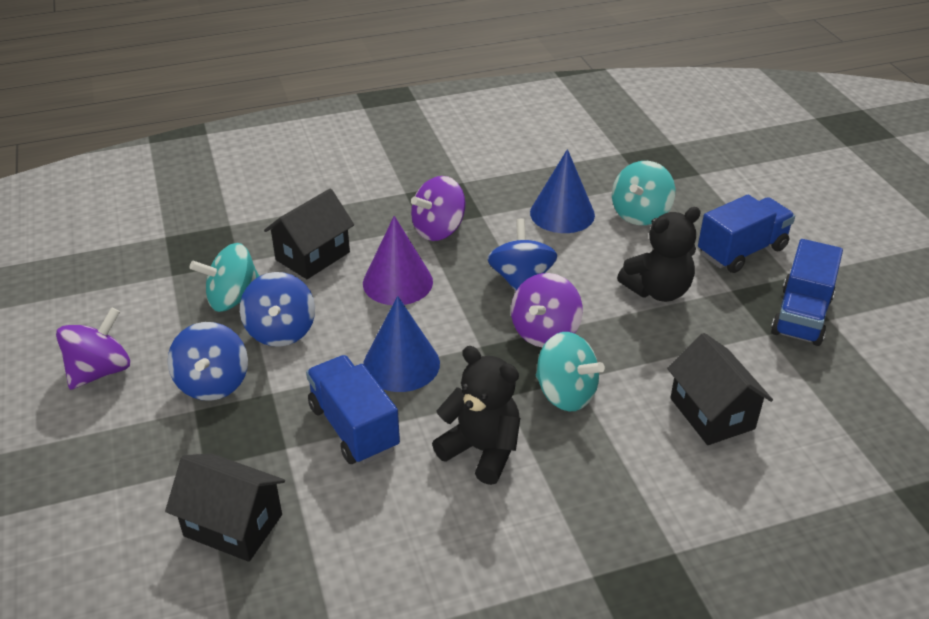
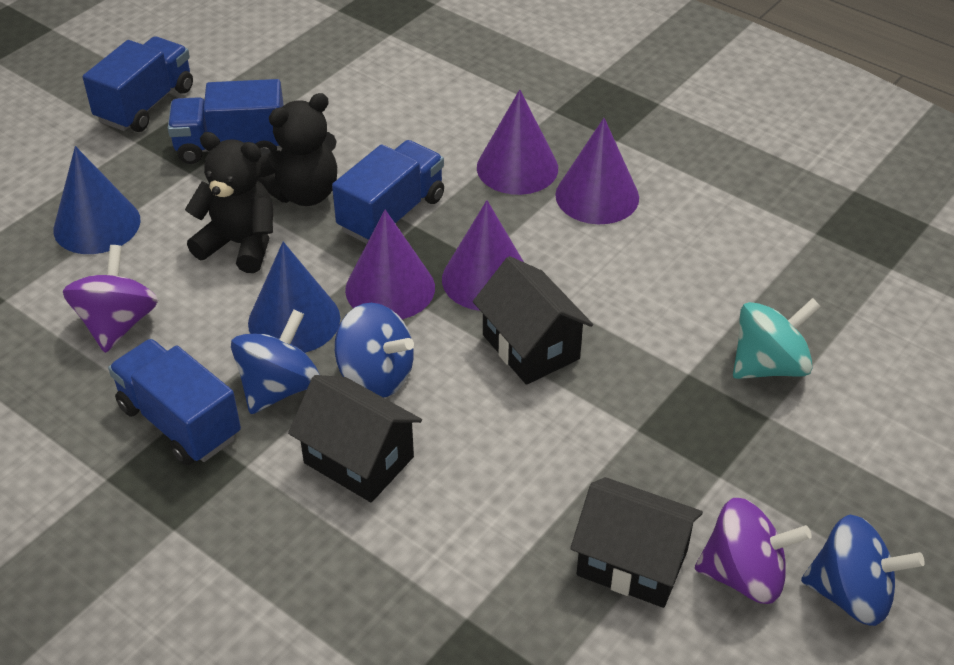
blue truck: 3 -> 4
purple cone: 1 -> 4
purple spinning top: 3 -> 2
turquoise spinning top: 3 -> 1

